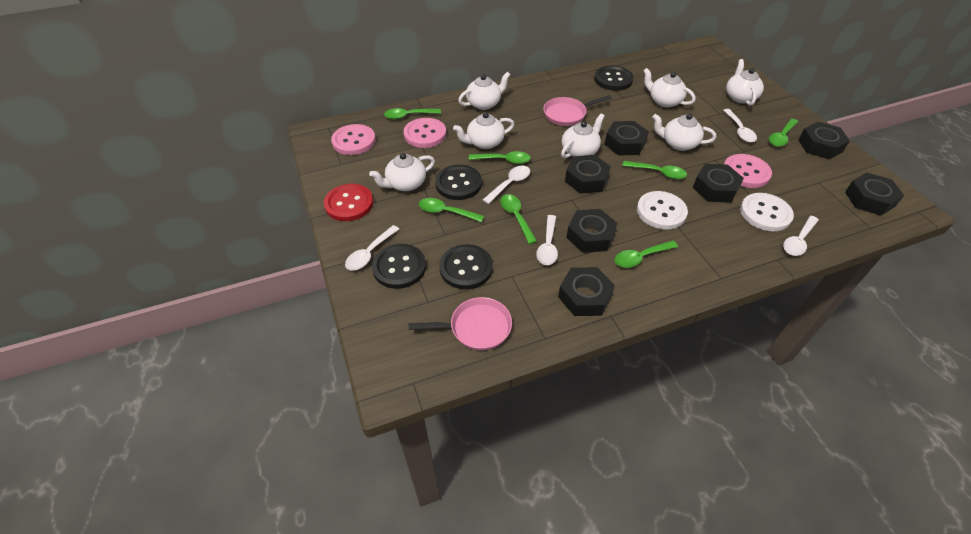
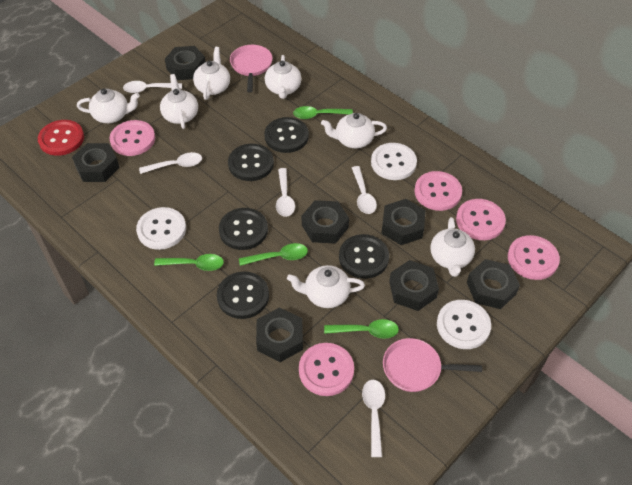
black button: 4 -> 5
green spoon: 7 -> 4
pink button: 3 -> 5
white button: 2 -> 3

